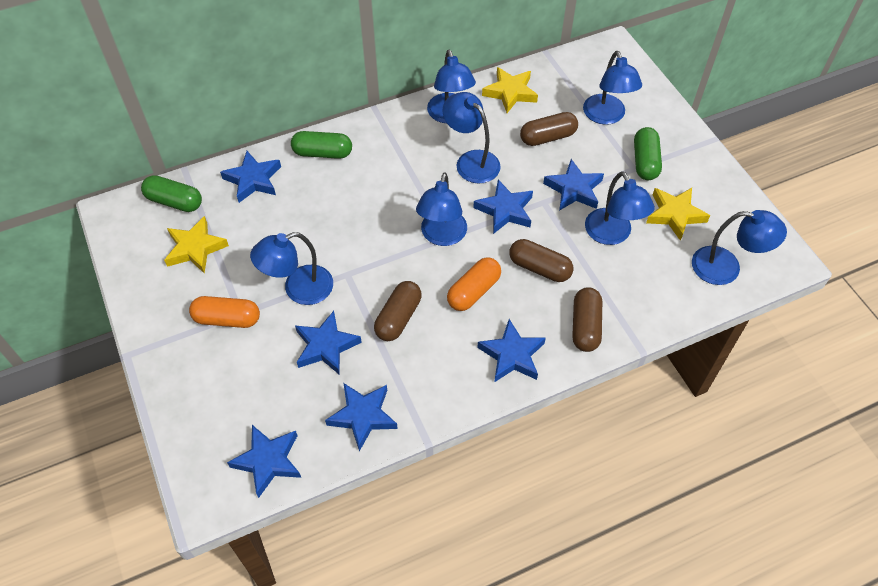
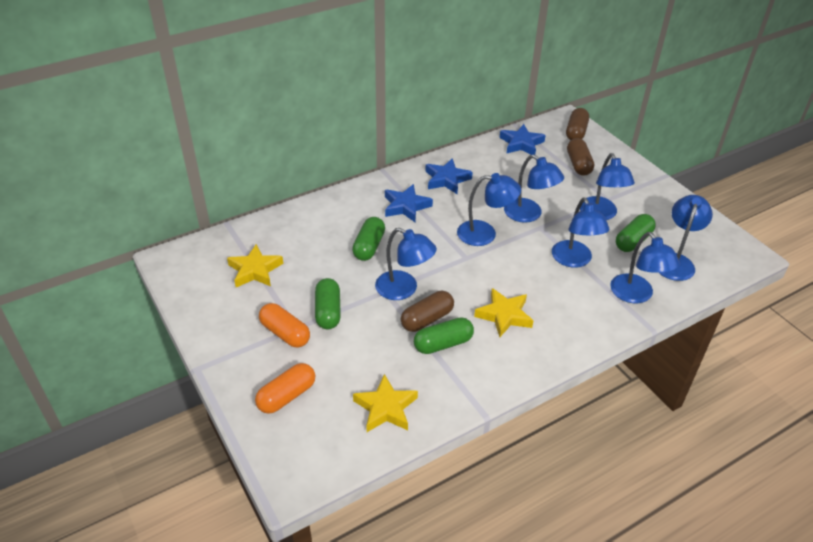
blue star: 7 -> 3
brown capsule: 4 -> 3
green capsule: 3 -> 4

